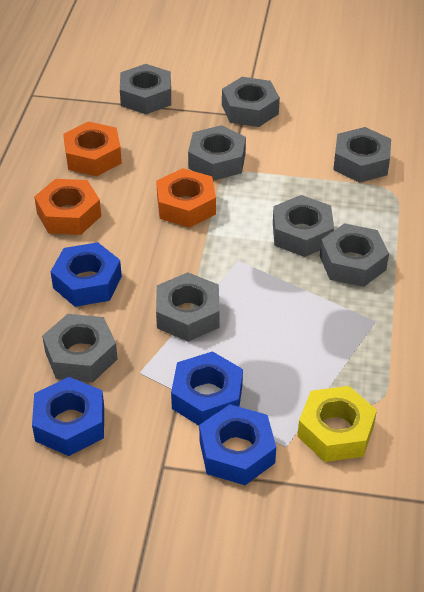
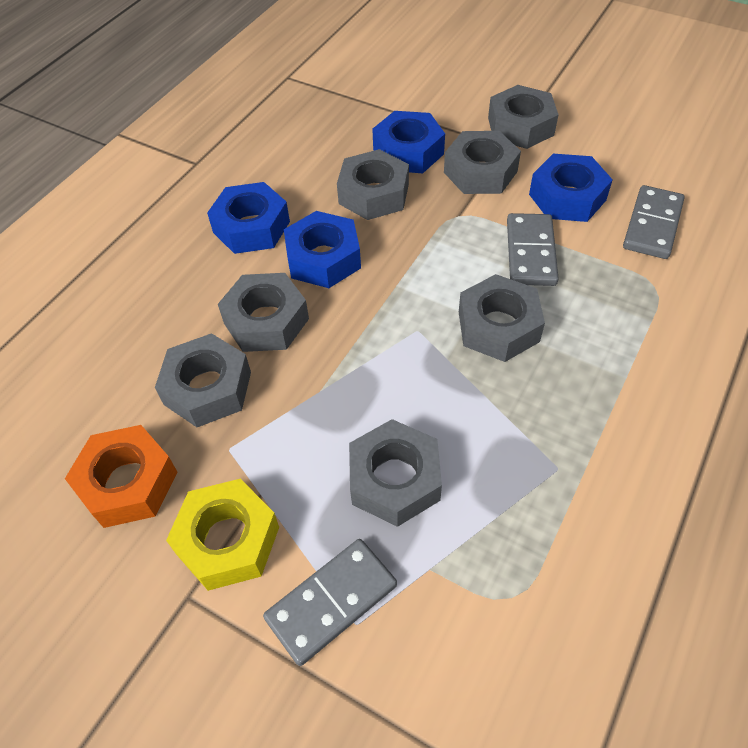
grey domino: 0 -> 3
grey nut: 8 -> 7
orange nut: 3 -> 1

